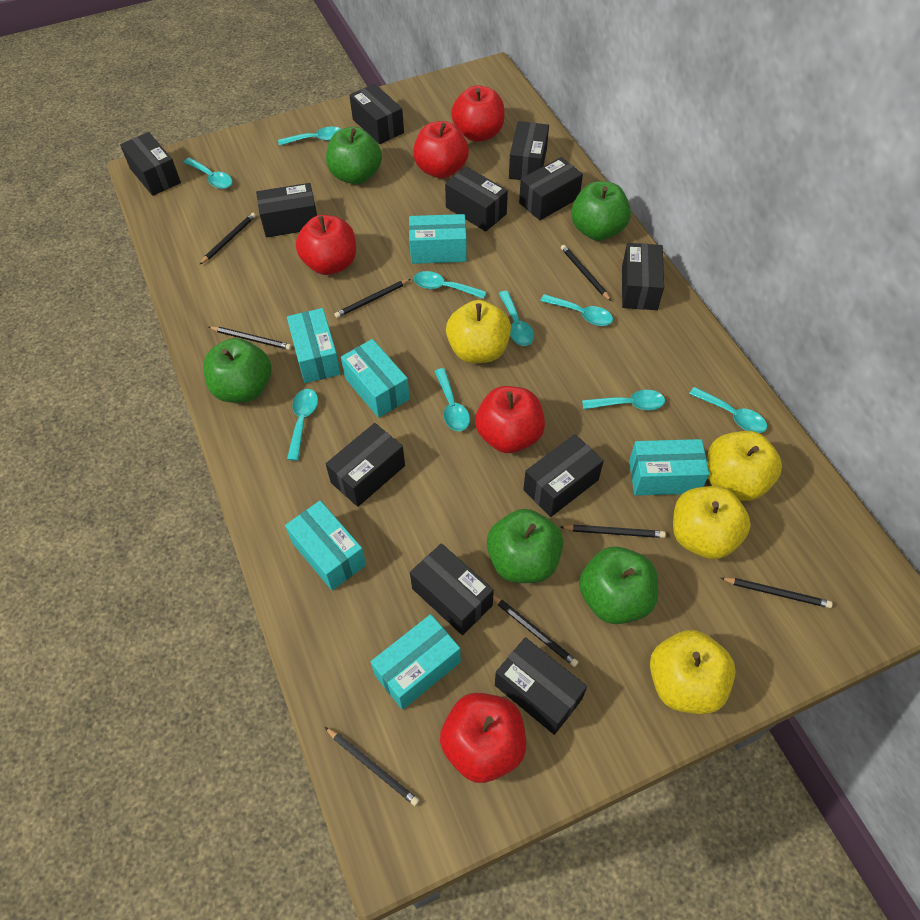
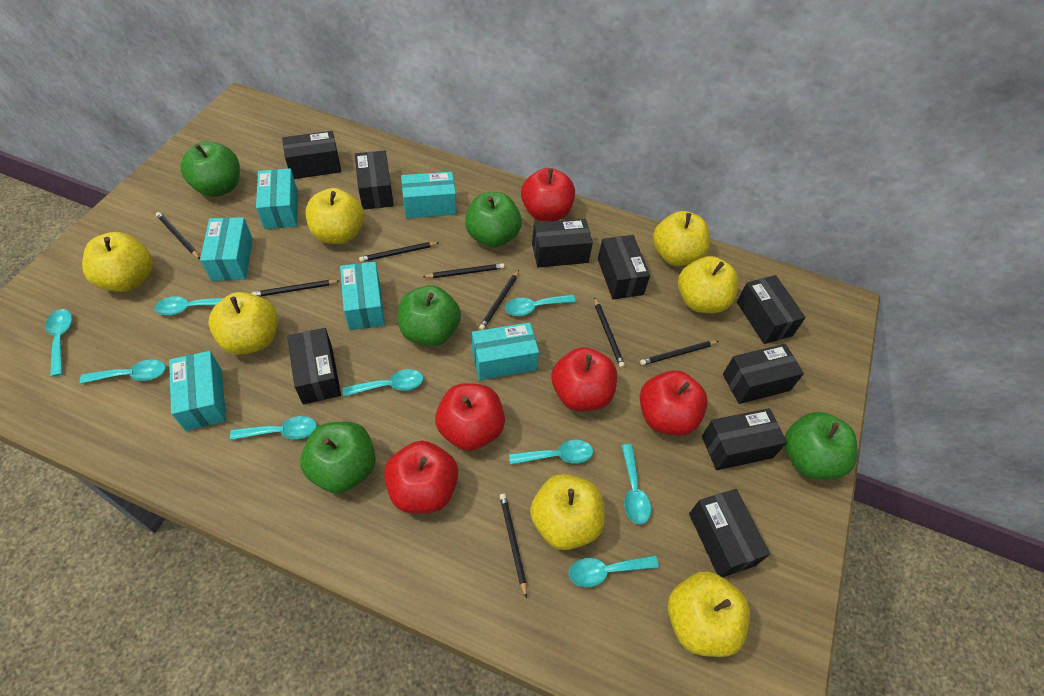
black box: 11 -> 9
yellow apple: 4 -> 7

